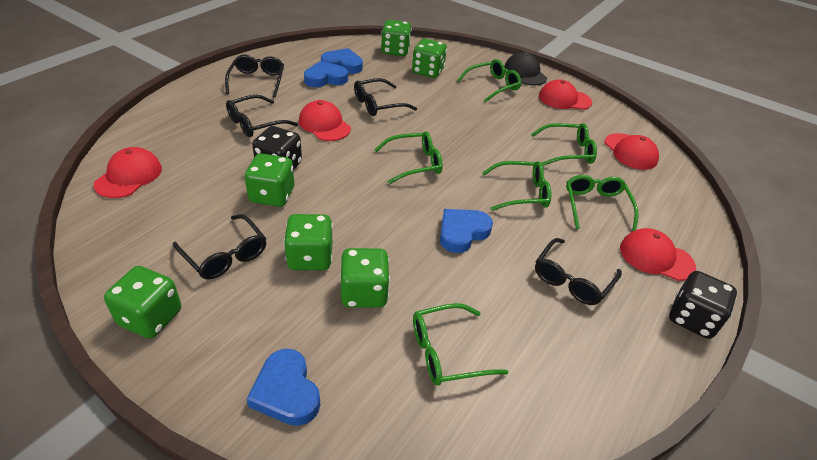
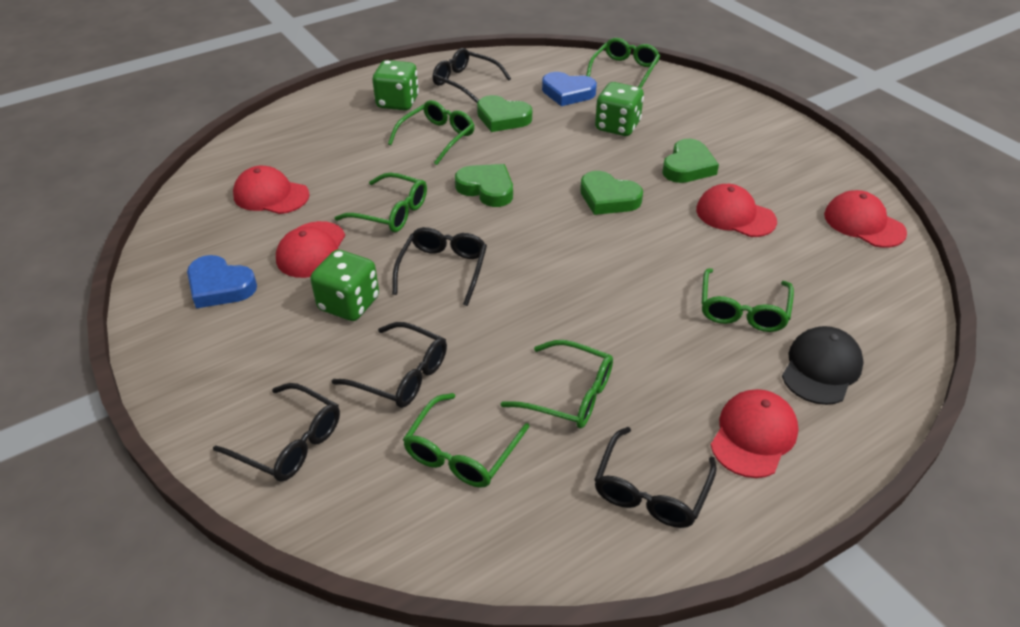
black dice: 2 -> 0
blue heart: 4 -> 2
green dice: 6 -> 3
green heart: 0 -> 4

